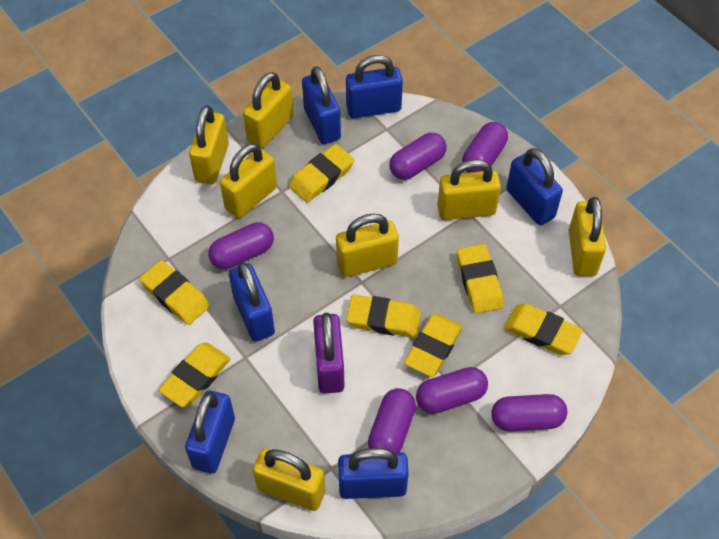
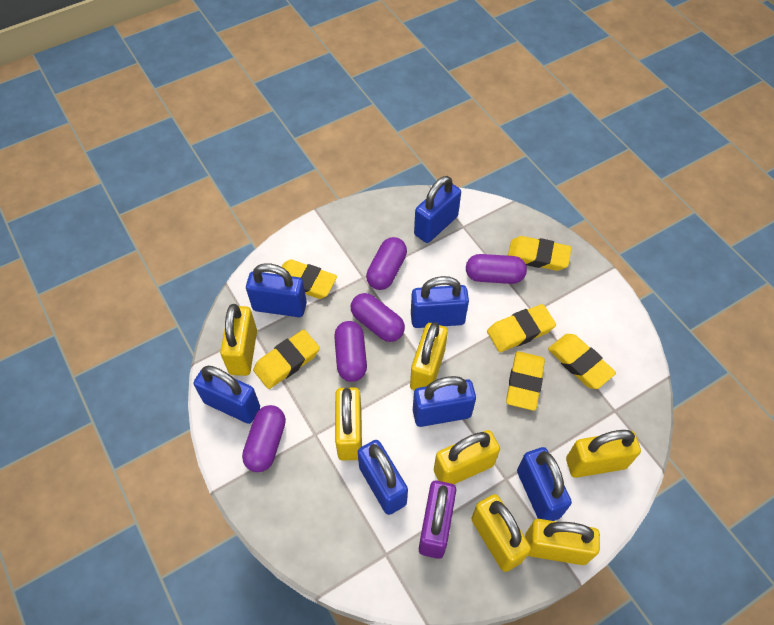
blue padlock: 6 -> 7
purple capsule: 6 -> 5
yellow eraser: 7 -> 6

